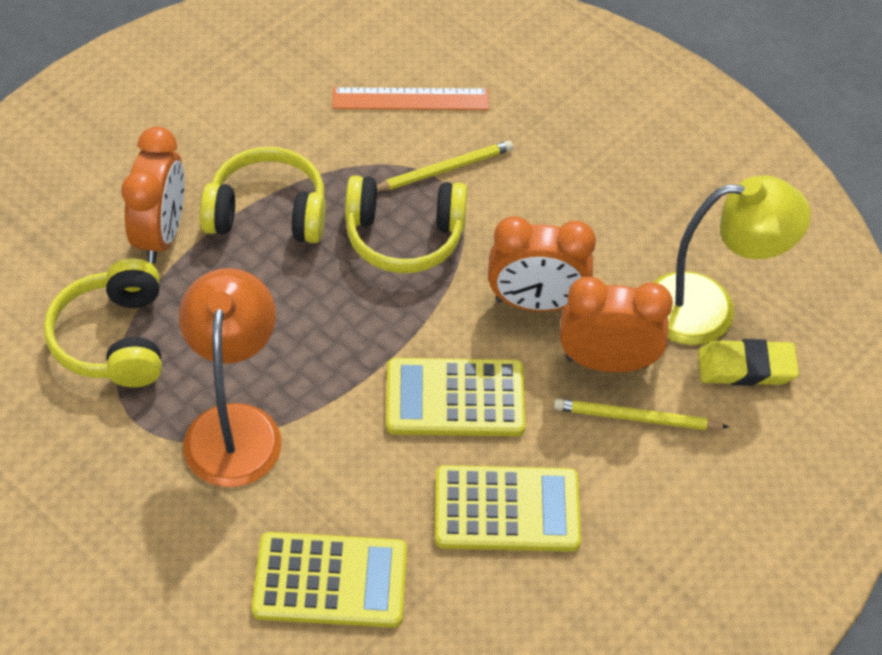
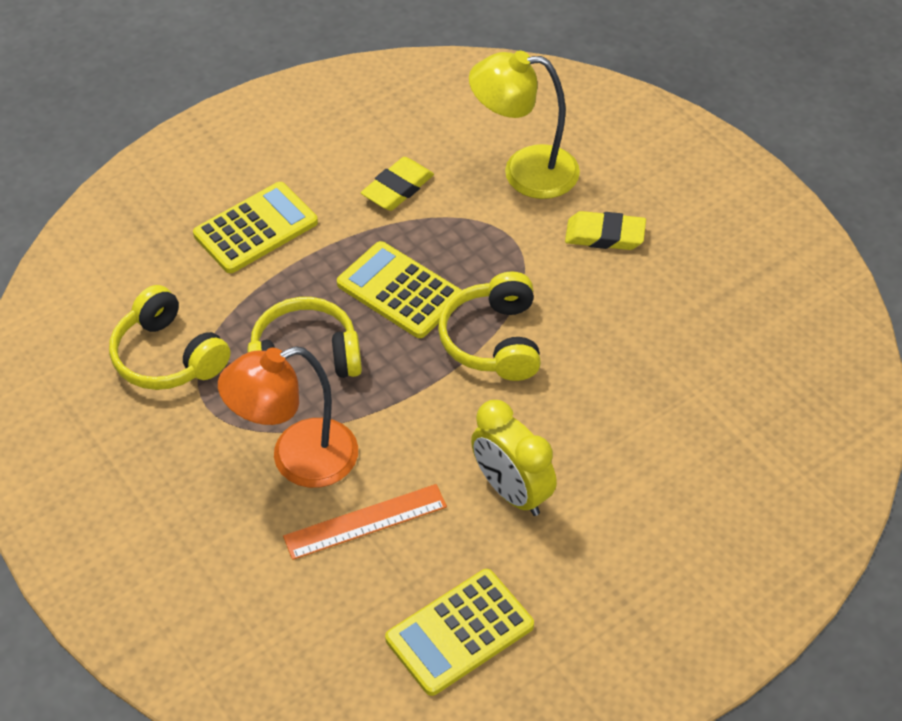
orange clock: 3 -> 0
yellow clock: 0 -> 1
yellow eraser: 1 -> 2
yellow pencil: 2 -> 0

